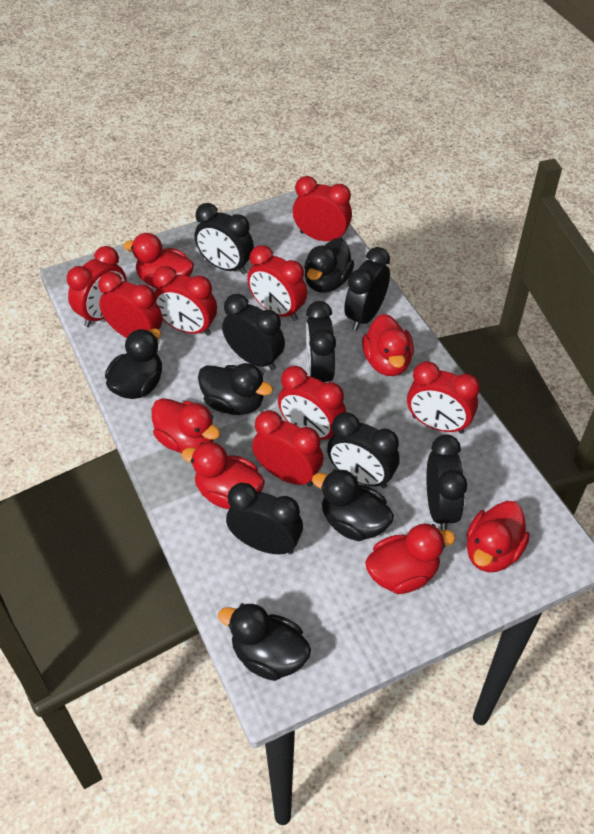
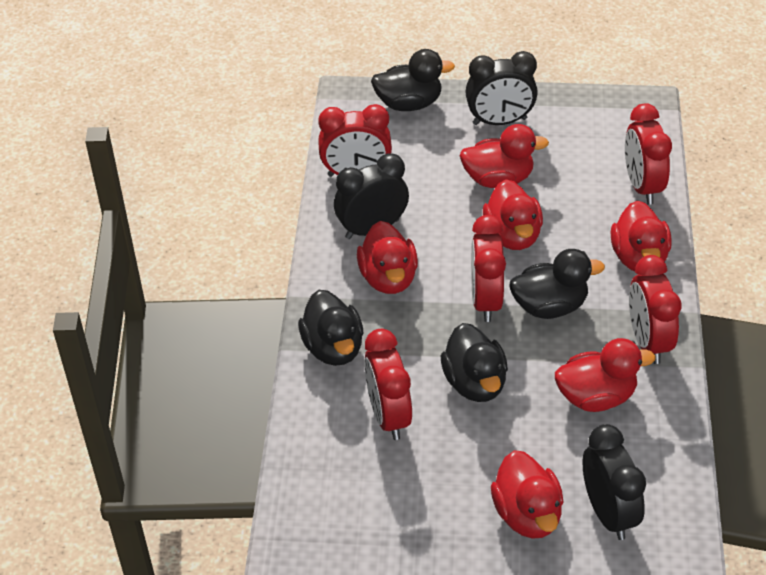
black clock: 7 -> 3
black duck: 5 -> 4
red clock: 8 -> 5

